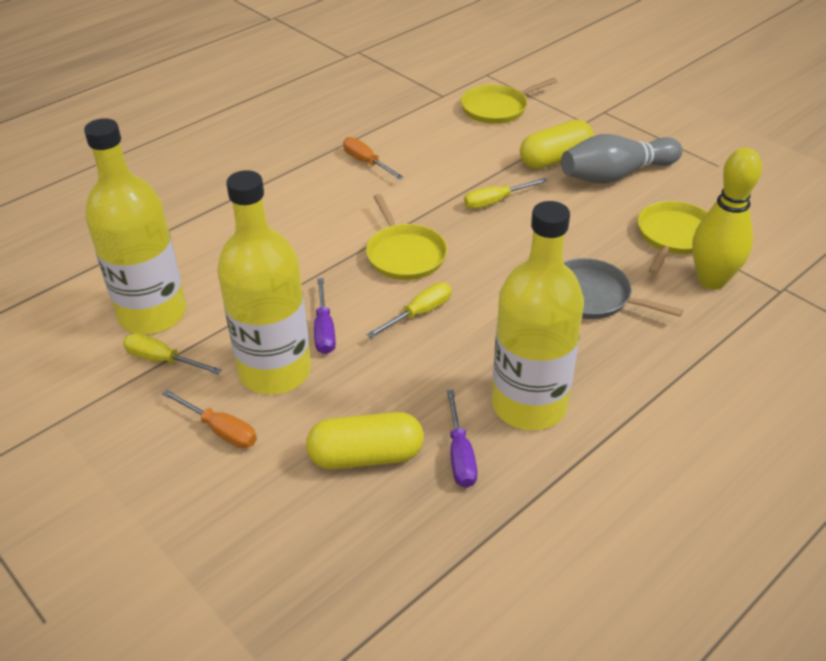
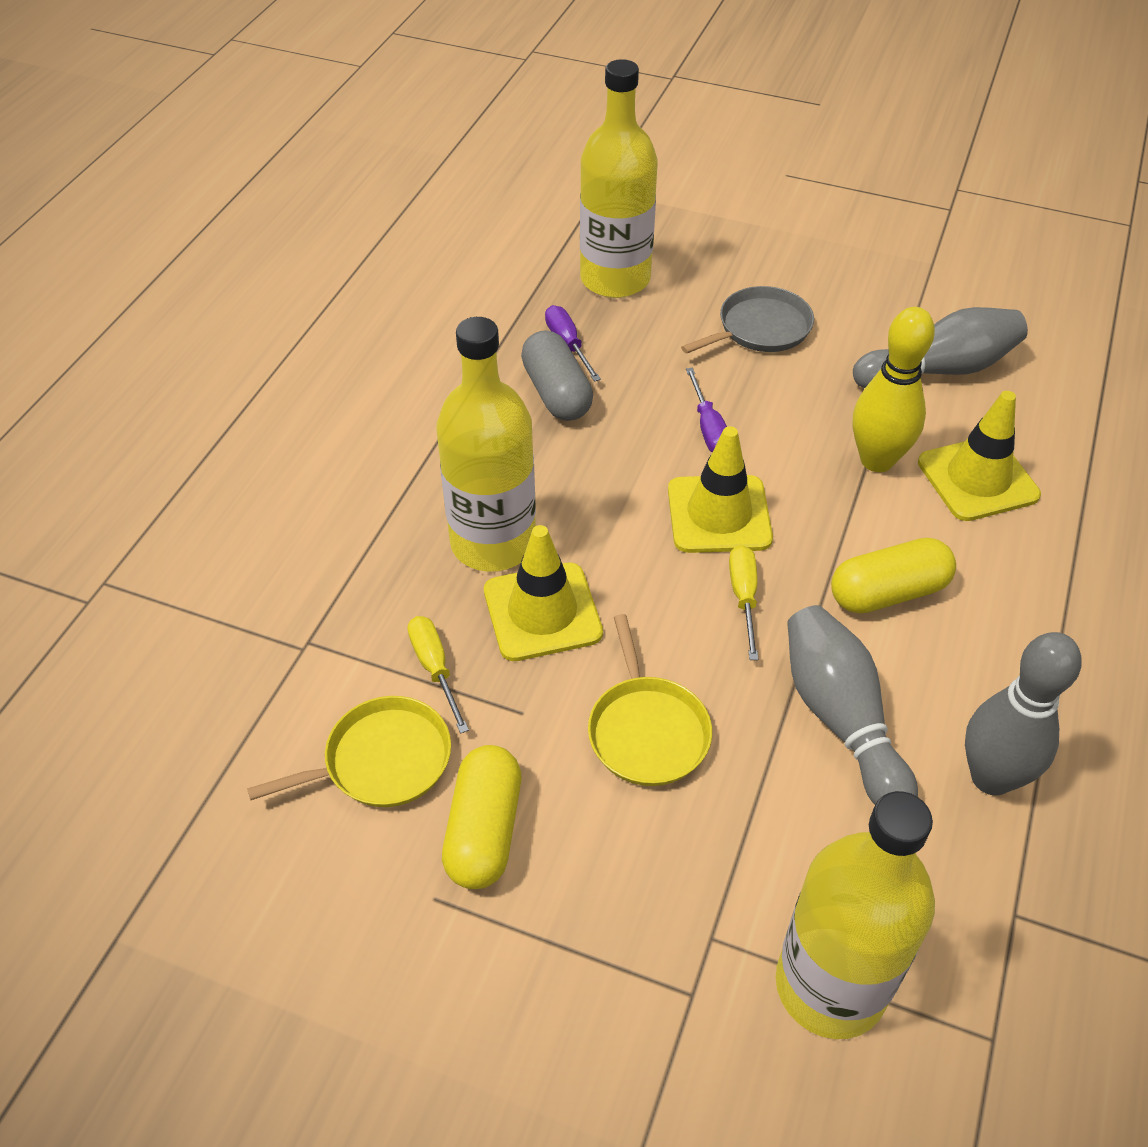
grey bowling pin: 1 -> 3
grey capsule: 0 -> 1
orange screwdriver: 2 -> 0
yellow pan: 3 -> 2
yellow screwdriver: 3 -> 2
yellow traffic cone: 0 -> 3

